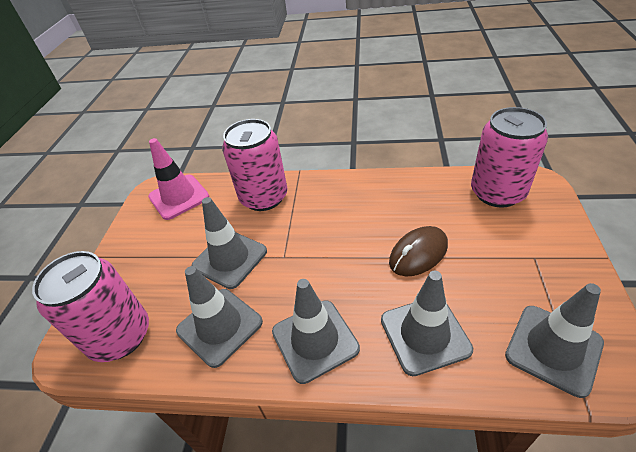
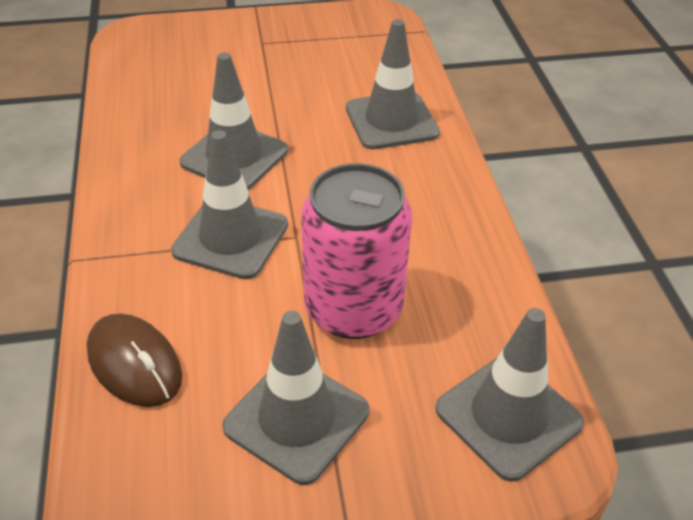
pink can: 3 -> 1
pink traffic cone: 1 -> 0

